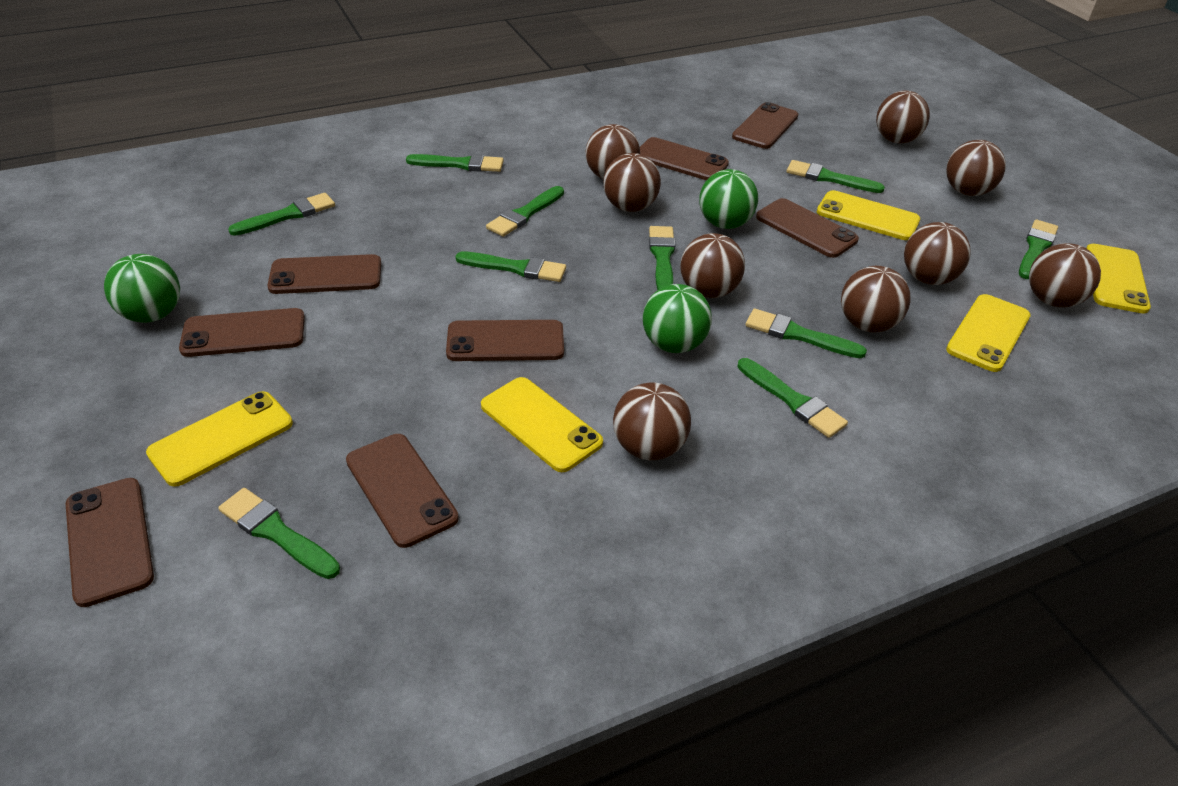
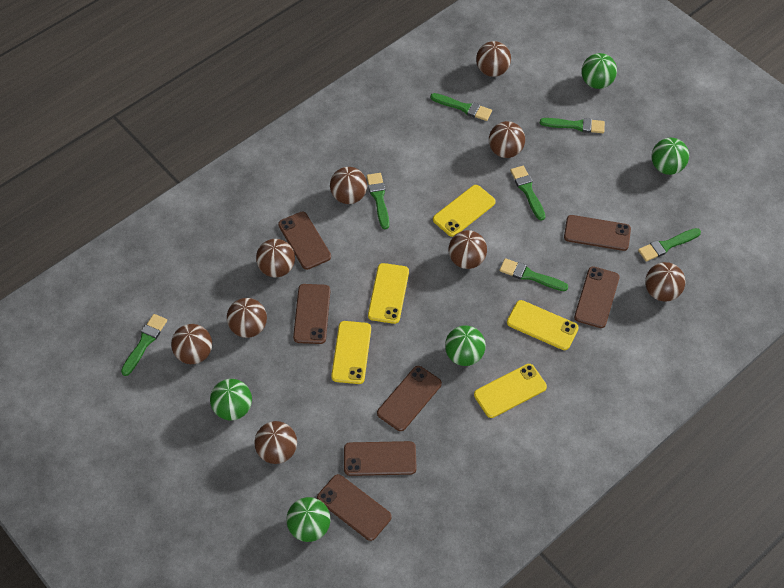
brown phone: 8 -> 7
green ball: 3 -> 5
green brush: 10 -> 7

